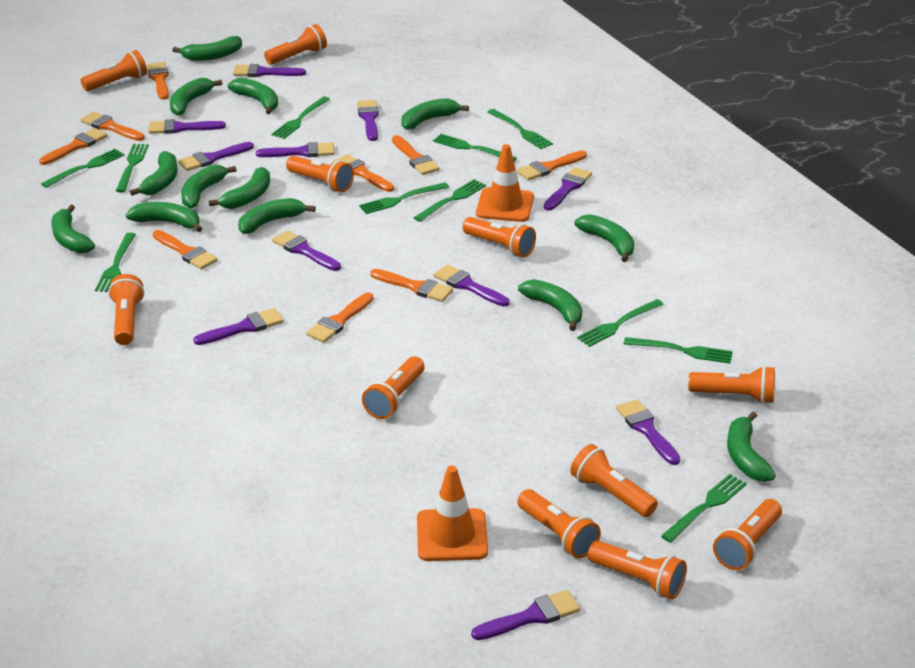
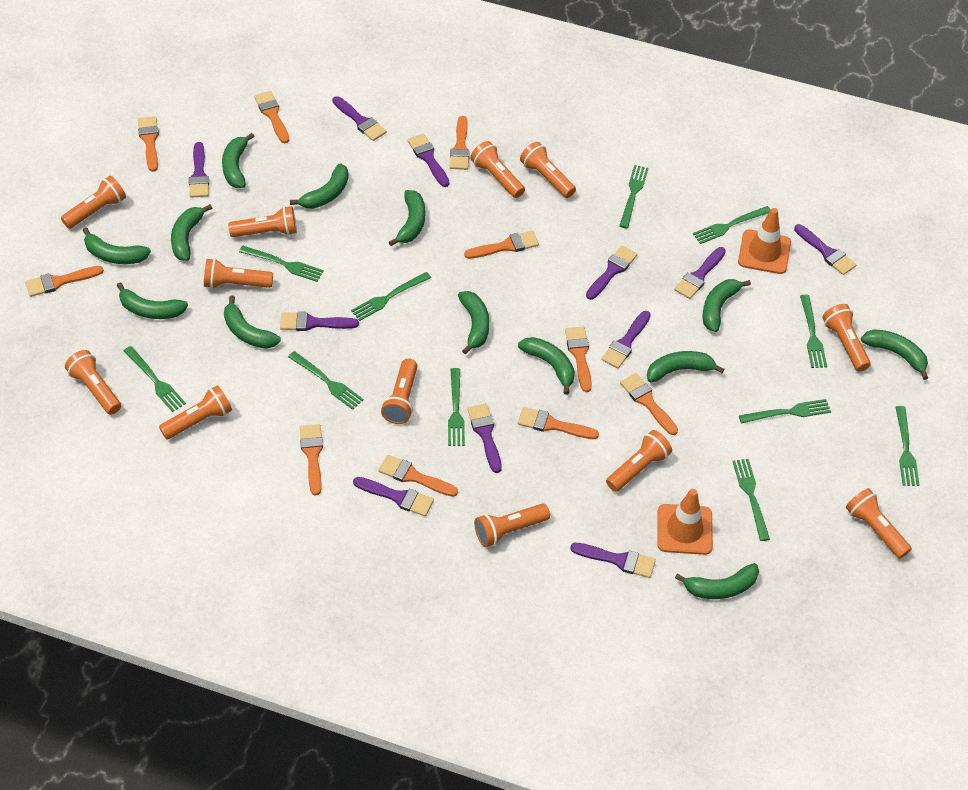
orange brush: 9 -> 10
orange flashlight: 11 -> 12

